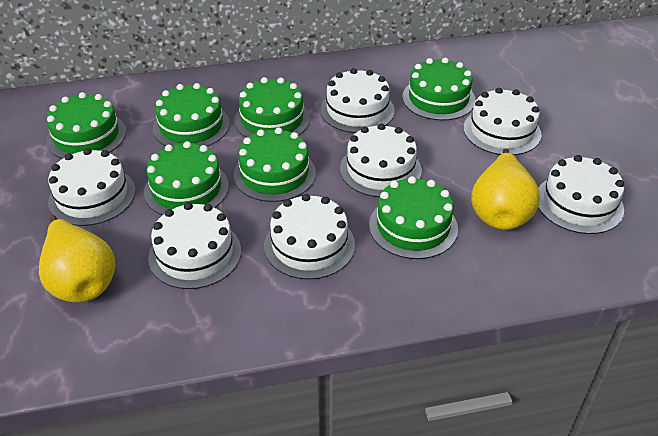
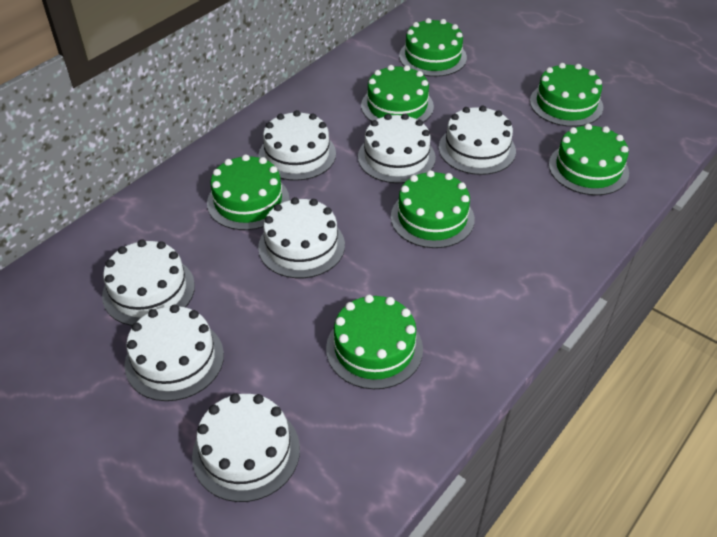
yellow pear: 2 -> 0

